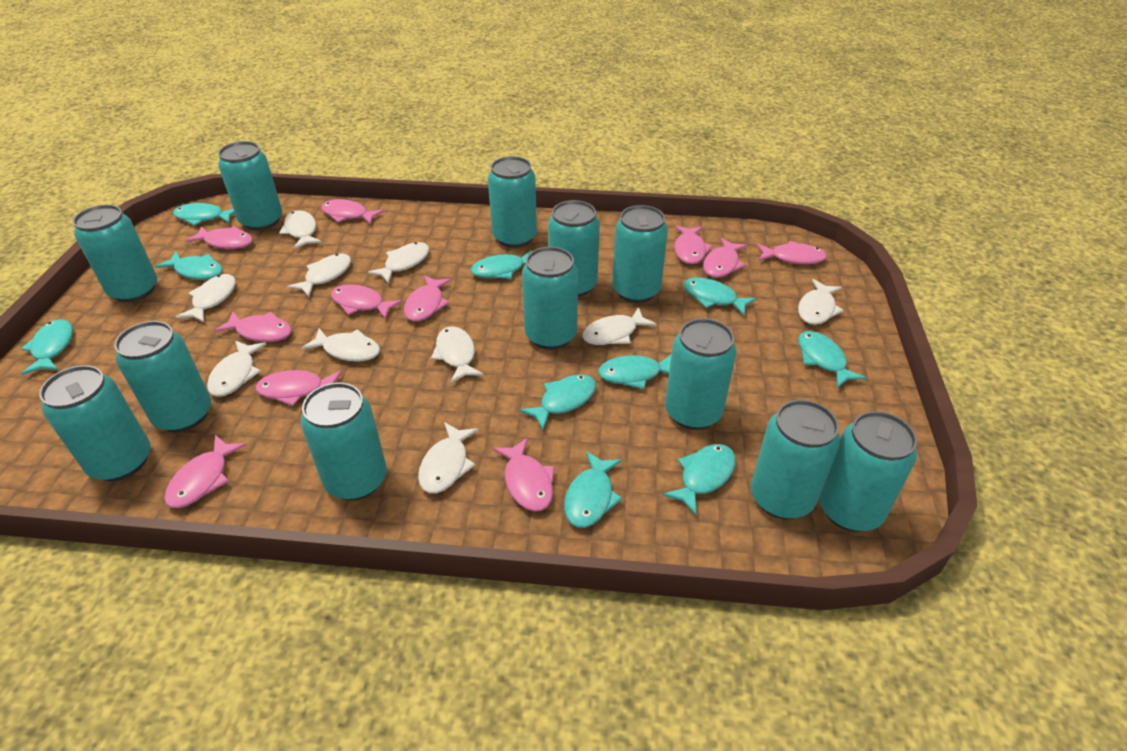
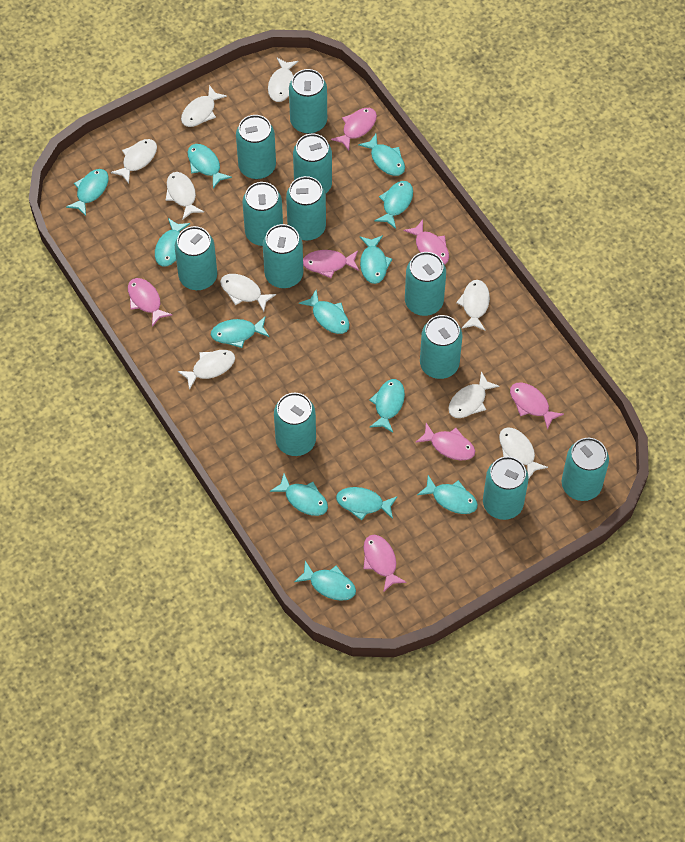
pink fish: 11 -> 7
turquoise fish: 10 -> 13
white fish: 10 -> 9

